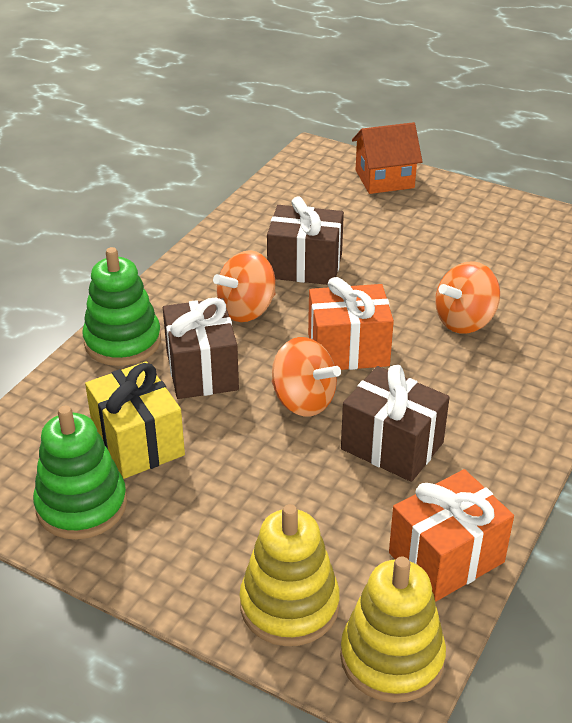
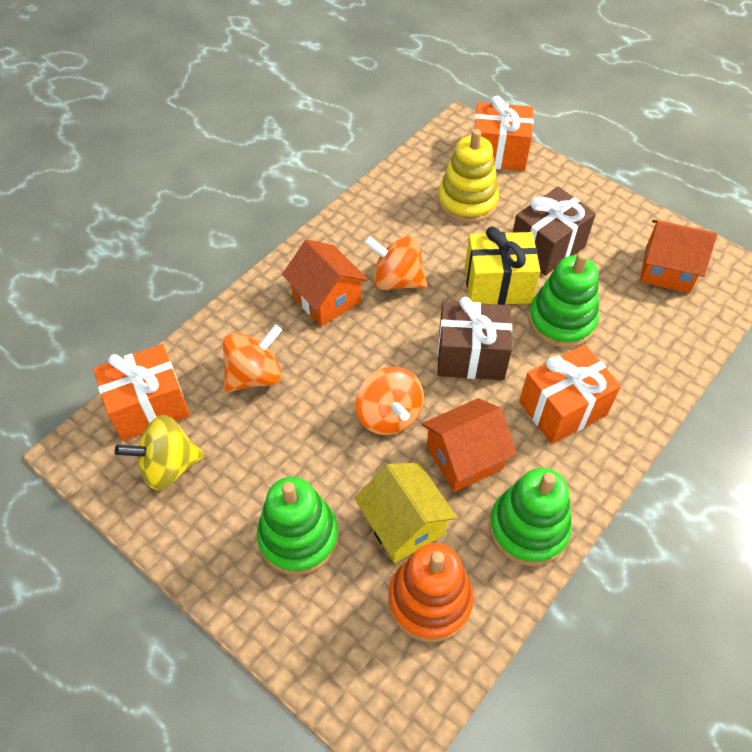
brown gift: 3 -> 2
green stacking toy: 2 -> 3
orange gift: 2 -> 3
orange house: 1 -> 3
orange stacking toy: 0 -> 1
yellow house: 0 -> 1
yellow spinning top: 0 -> 1
yellow stacking toy: 2 -> 1

